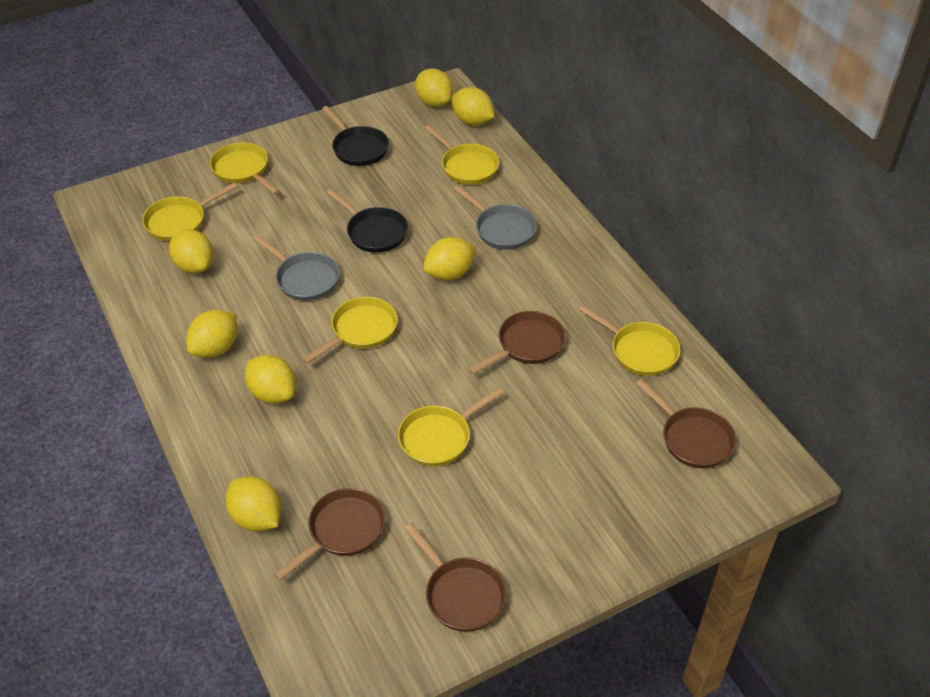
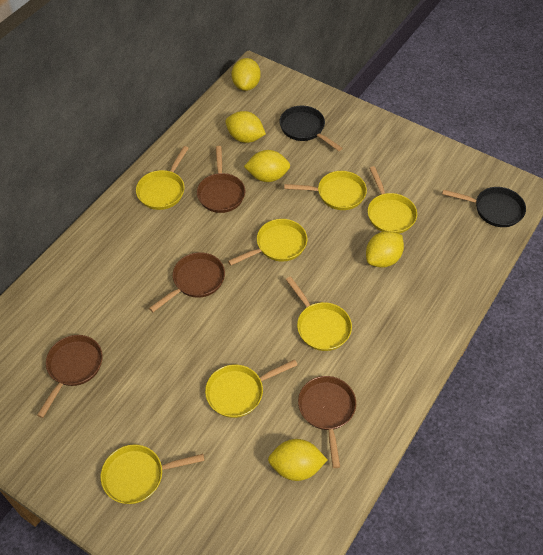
grey pan: 2 -> 0
yellow lemon: 7 -> 5
yellow pan: 6 -> 7

